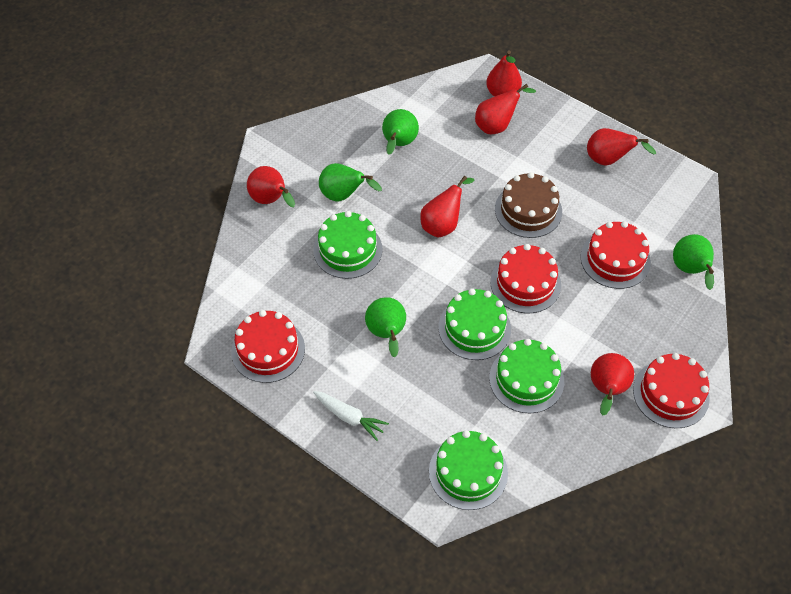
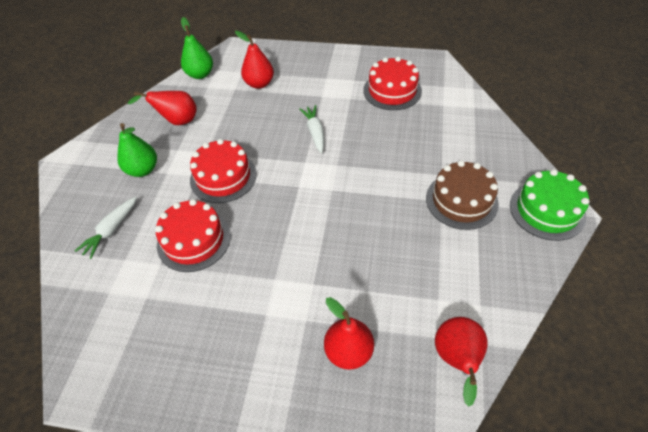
green cake: 4 -> 1
green pear: 4 -> 2
red cake: 4 -> 3
red pear: 6 -> 4
white carrot: 1 -> 2

